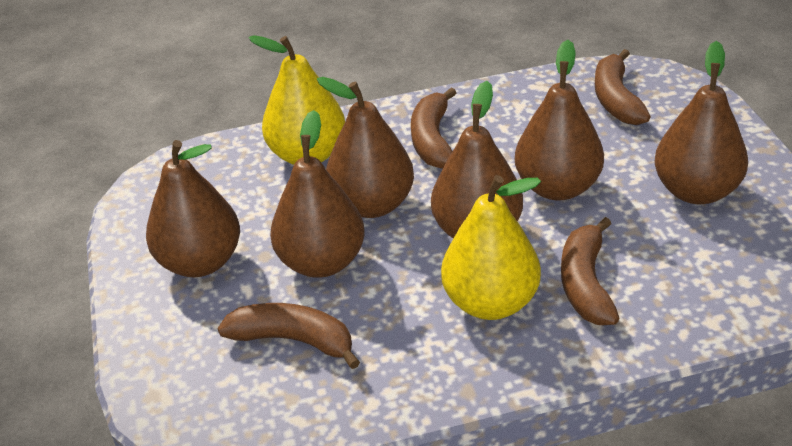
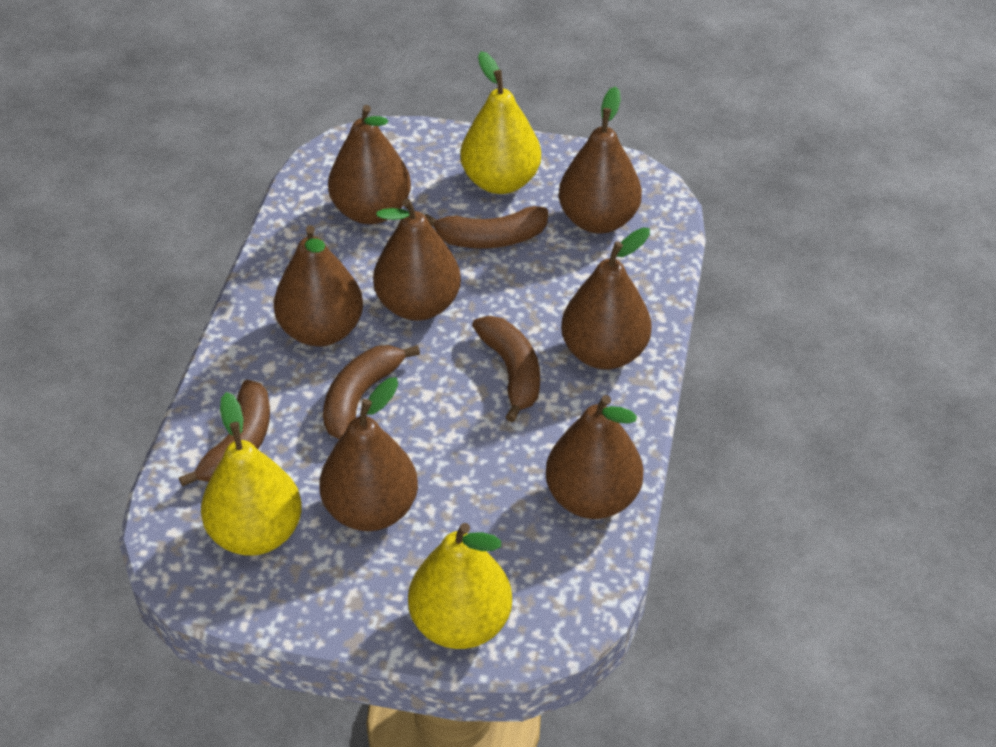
brown pear: 6 -> 7
yellow pear: 2 -> 3

